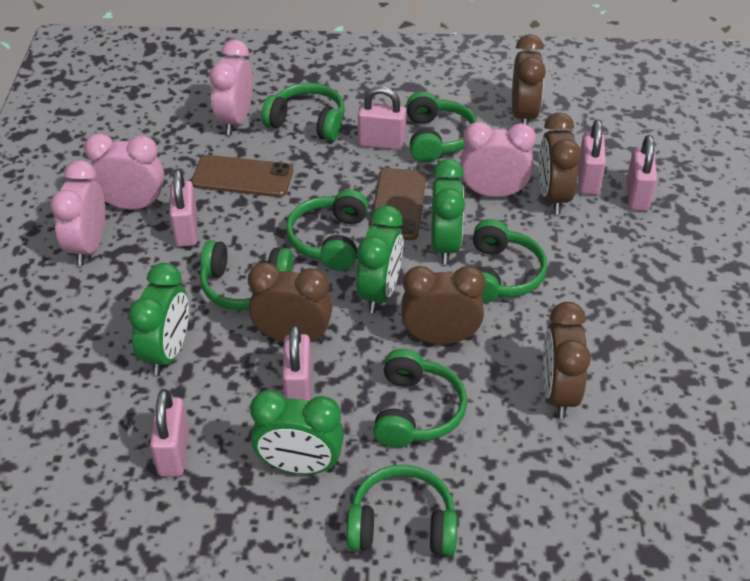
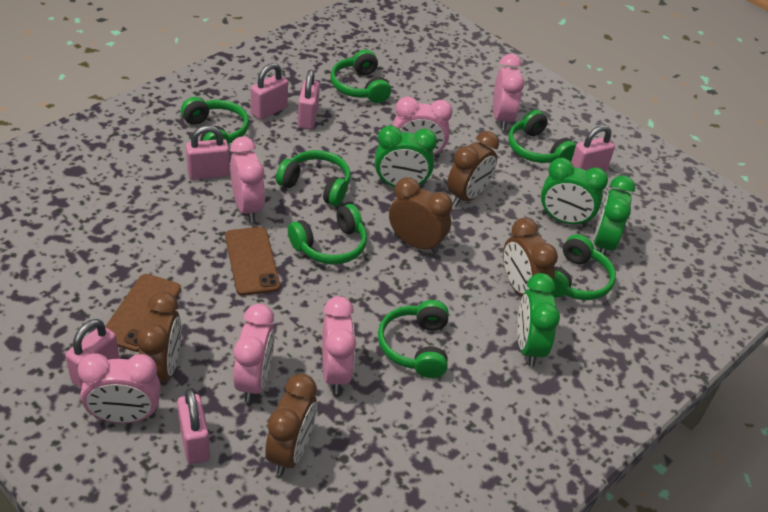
pink clock: 4 -> 6

